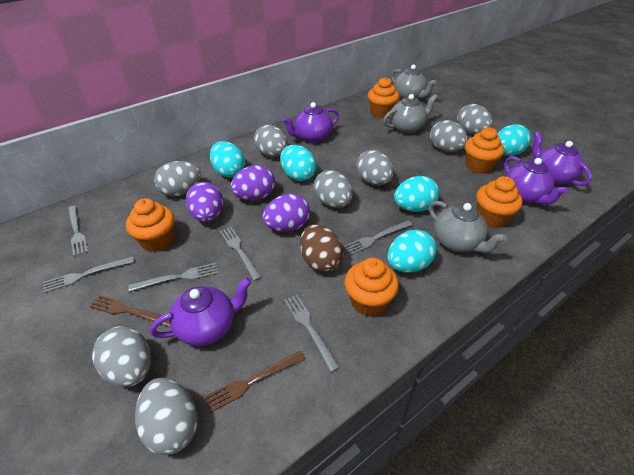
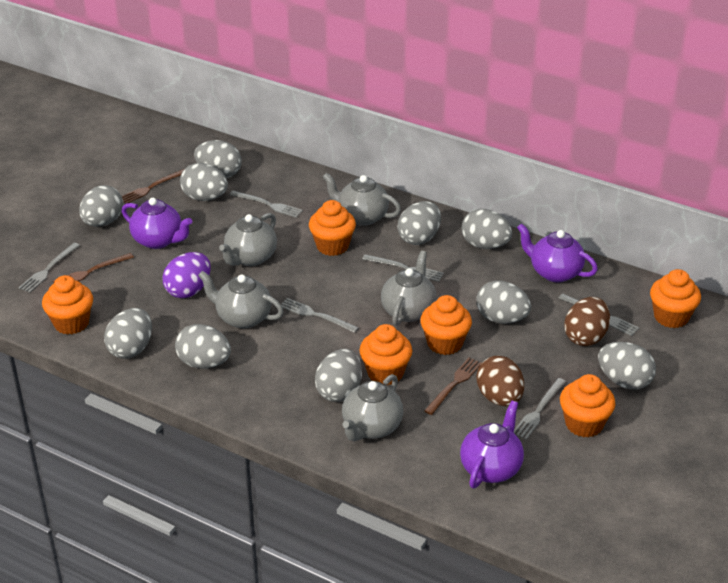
brown egg: 1 -> 2
brown fork: 2 -> 3
grey egg: 8 -> 10
grey teapot: 3 -> 5
orange cupcake: 5 -> 6
purple egg: 3 -> 1
purple teapot: 4 -> 3
turquoise egg: 5 -> 0

